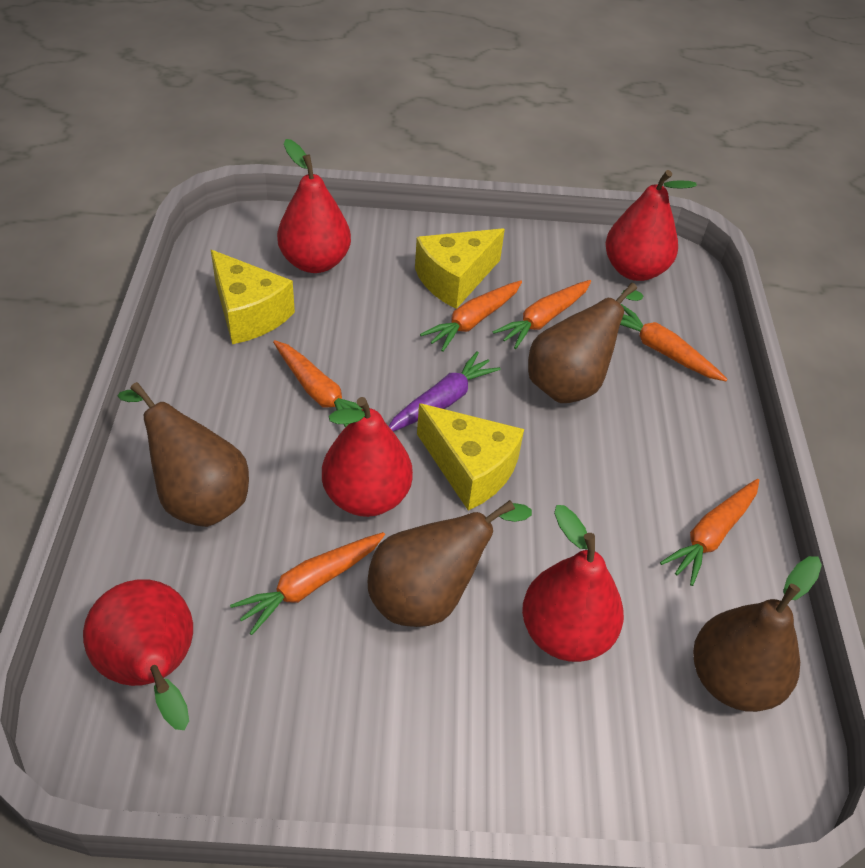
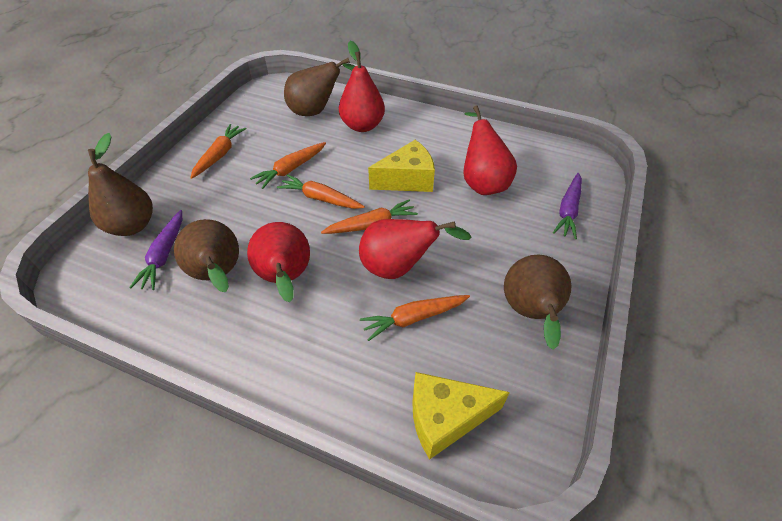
orange carrot: 6 -> 5
purple carrot: 1 -> 2
red pear: 5 -> 4
yellow cheese: 3 -> 2

